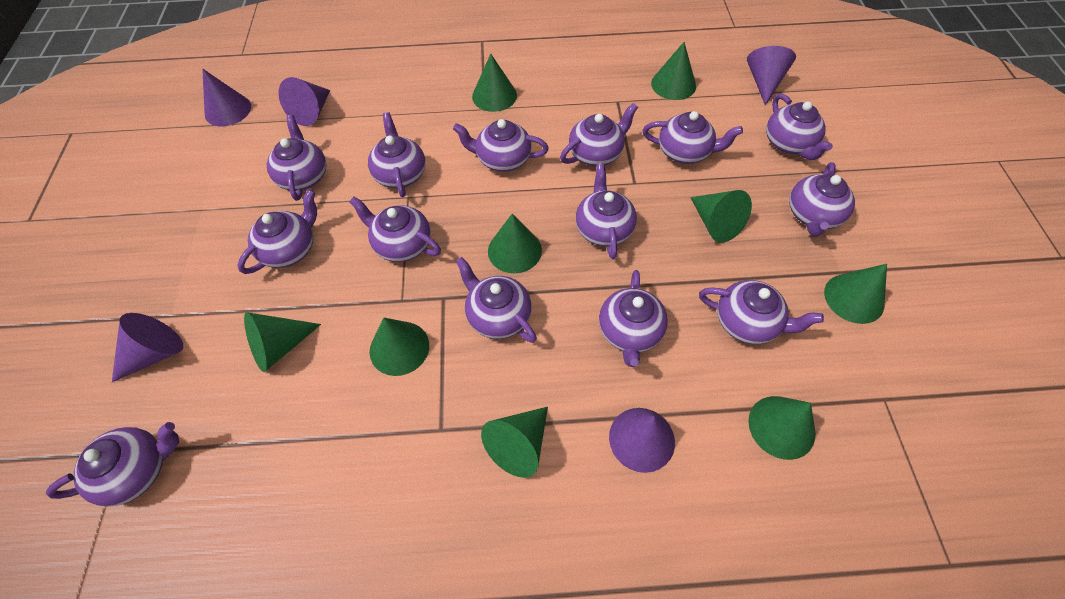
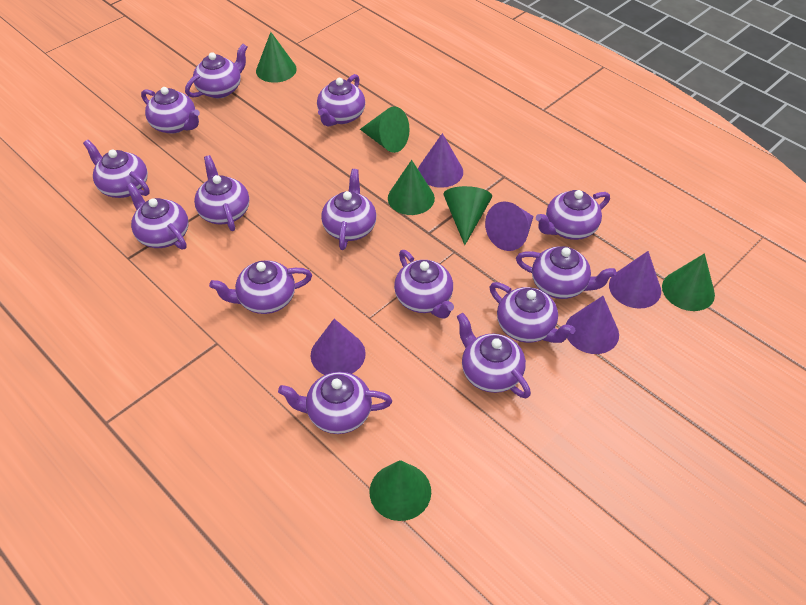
green cone: 9 -> 6

